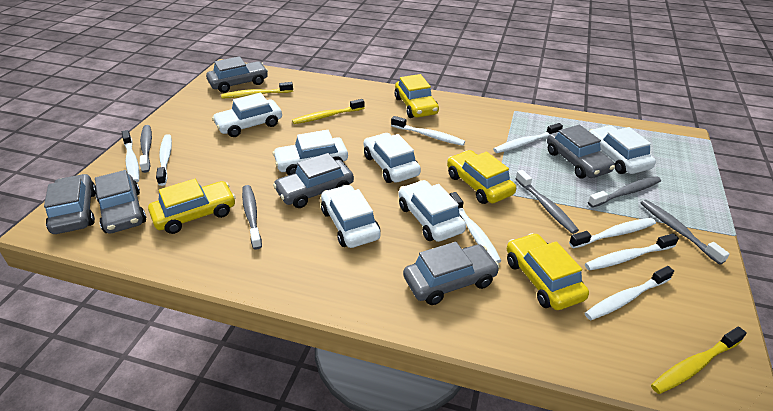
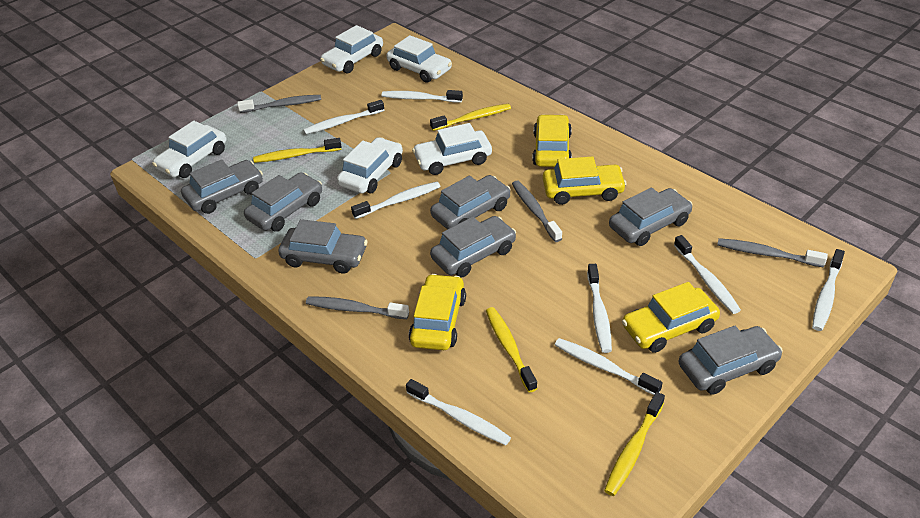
grey car: 6 -> 7
grey toothbrush: 5 -> 4
white car: 6 -> 5
yellow toothbrush: 3 -> 4

